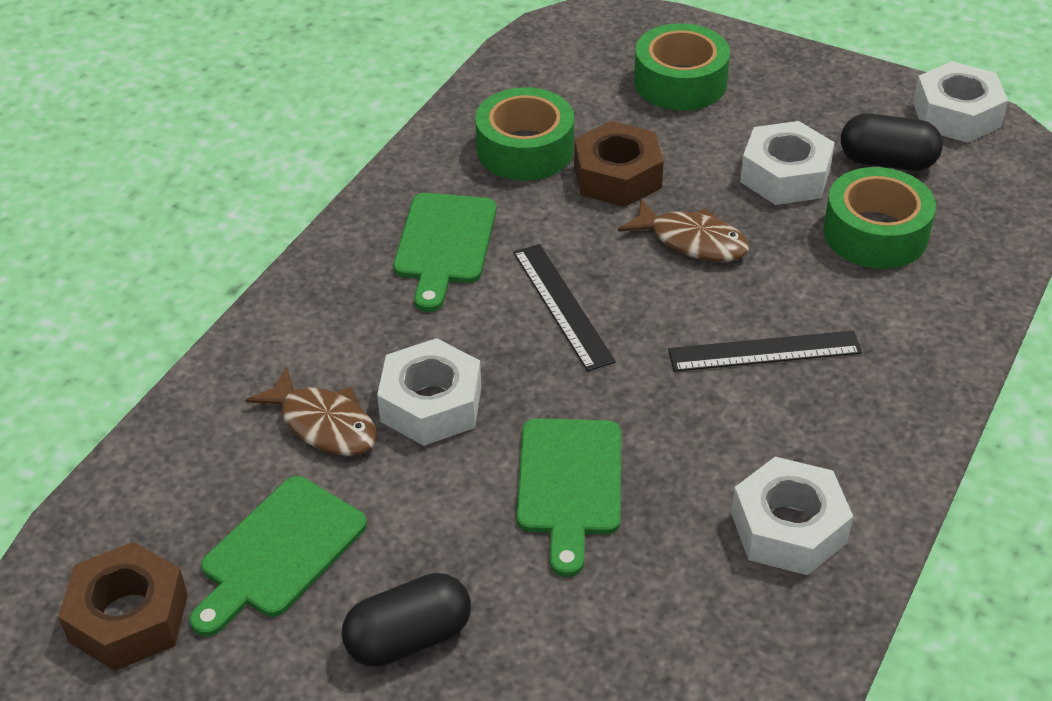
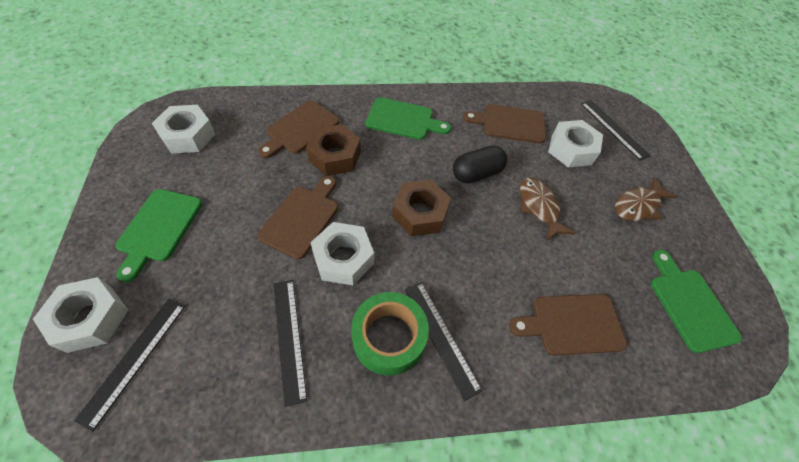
black capsule: 2 -> 1
black ruler: 2 -> 4
brown cutting board: 0 -> 4
green tape: 3 -> 1

